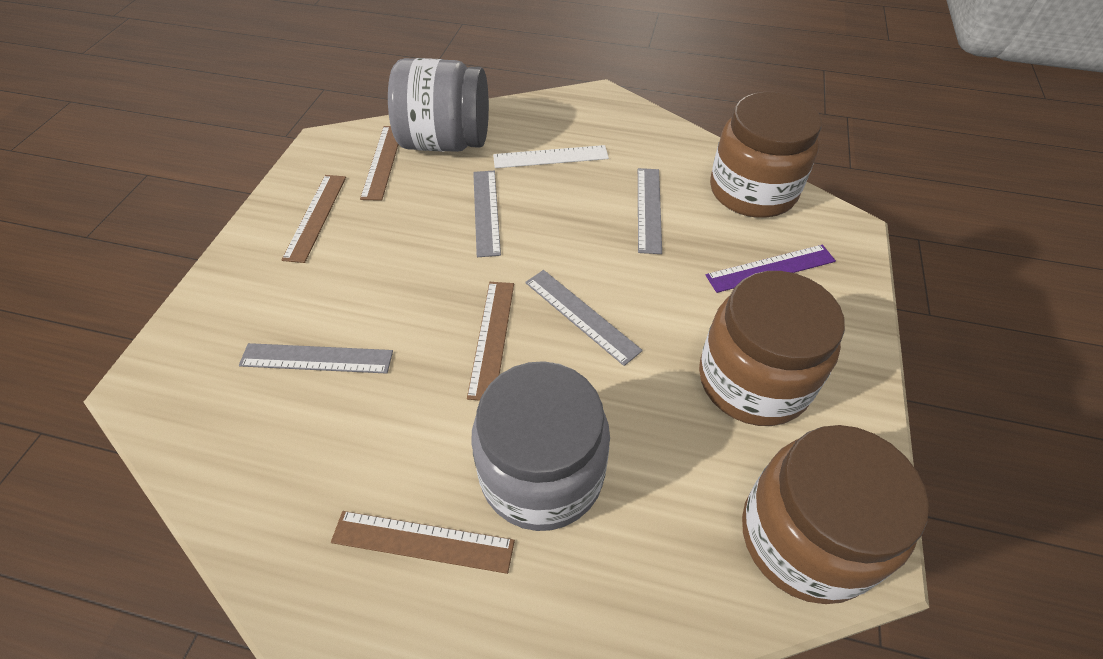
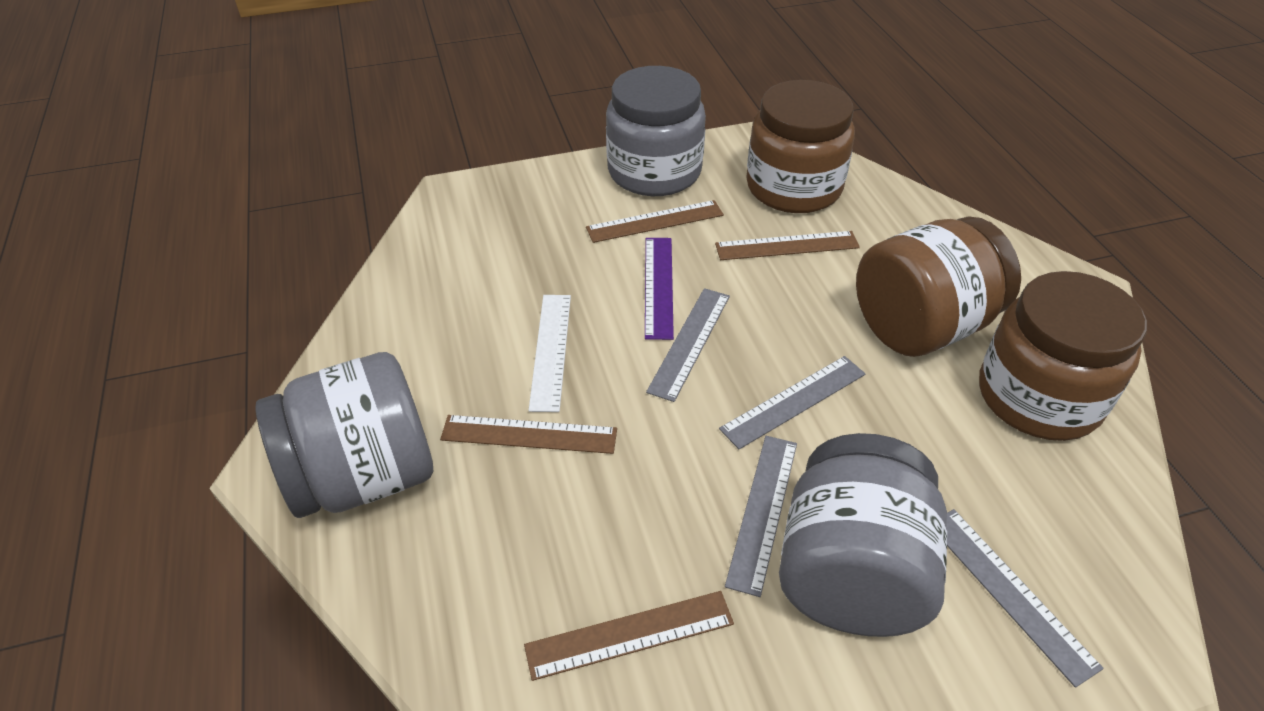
grey jar: 2 -> 3

